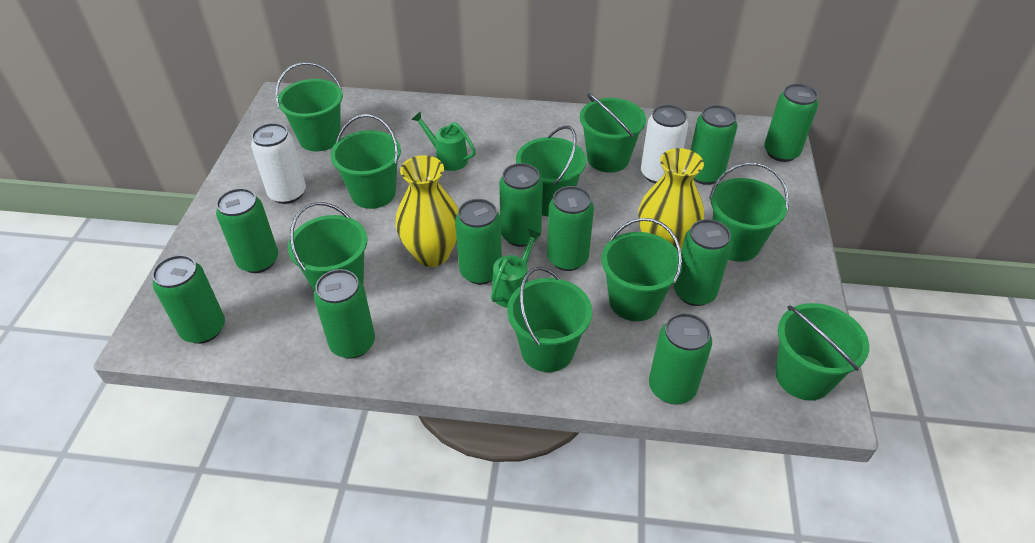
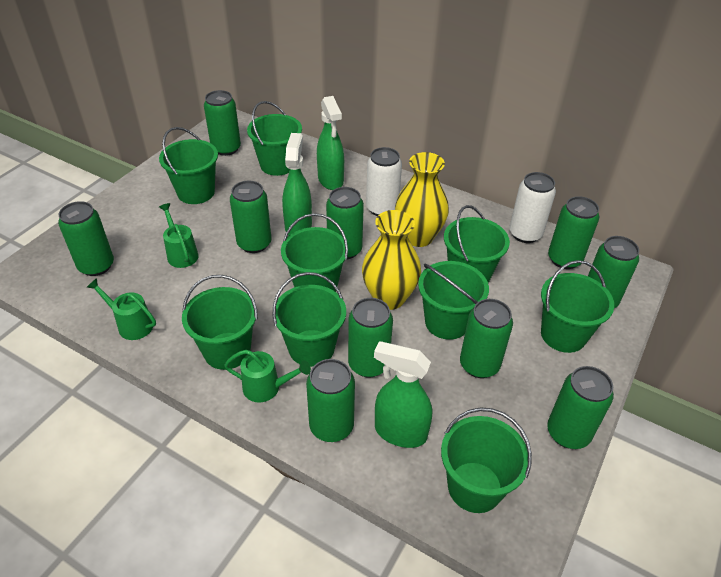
green spray bottle: 0 -> 3
green watering can: 2 -> 3

